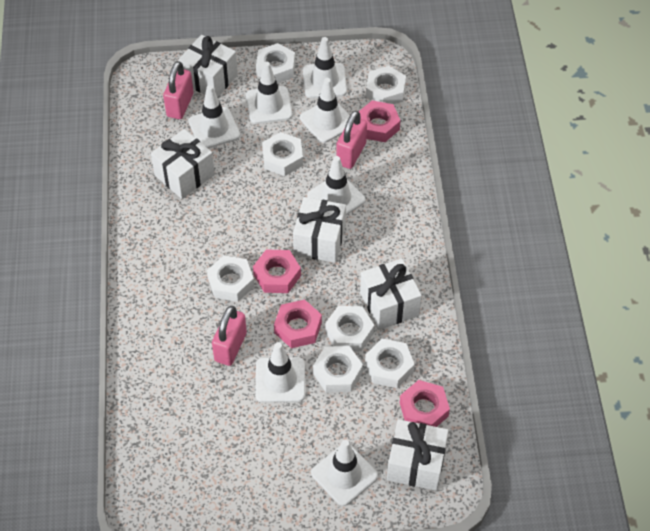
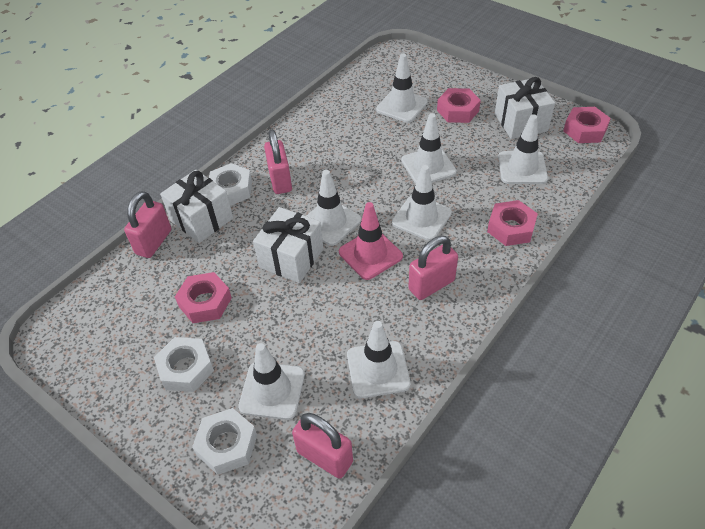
pink padlock: 3 -> 4
pink traffic cone: 0 -> 1
white gift: 5 -> 3
white nut: 7 -> 3

